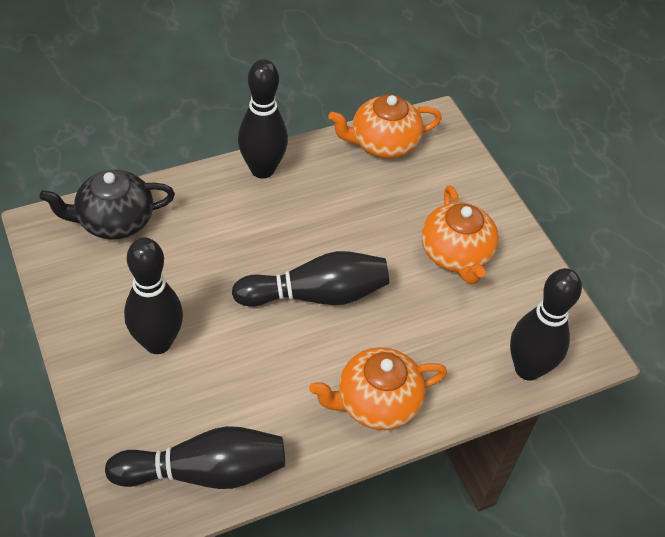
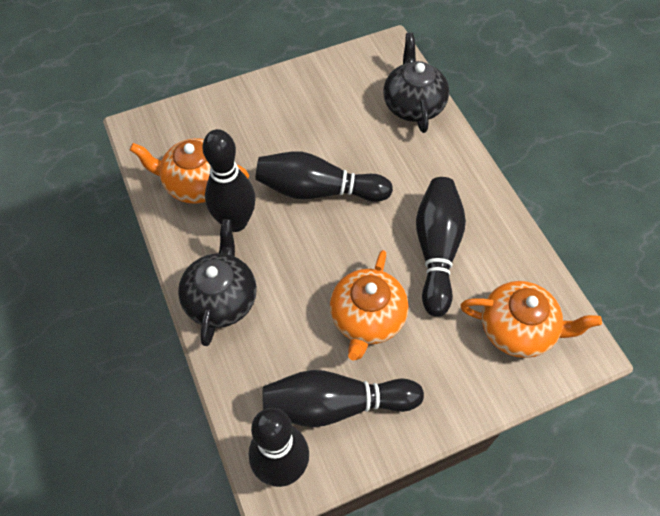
black teapot: 1 -> 2

